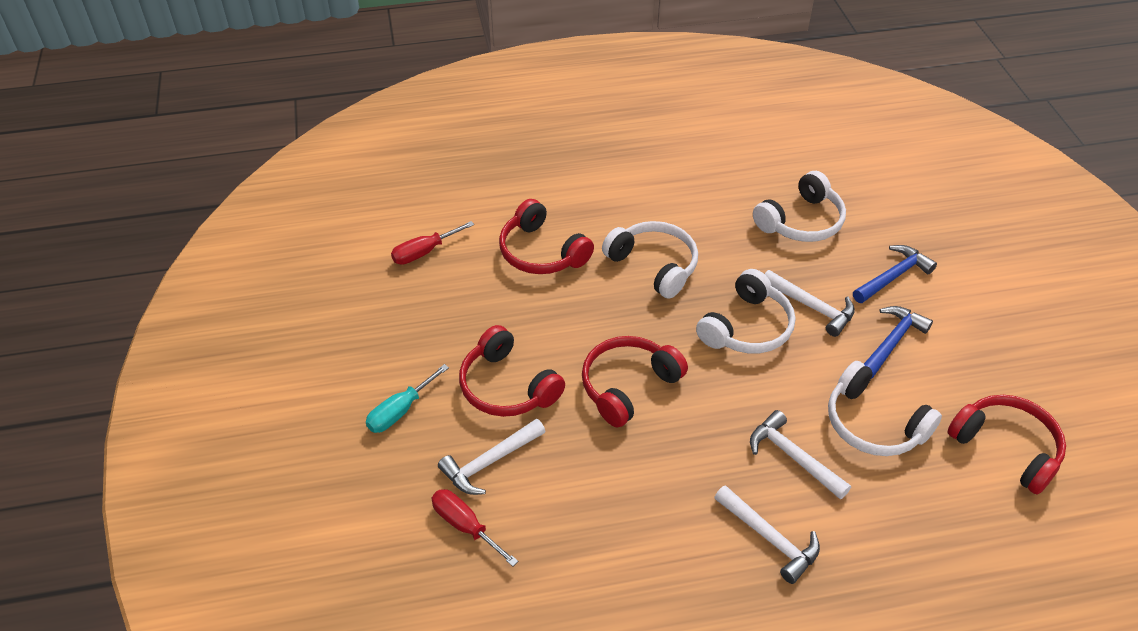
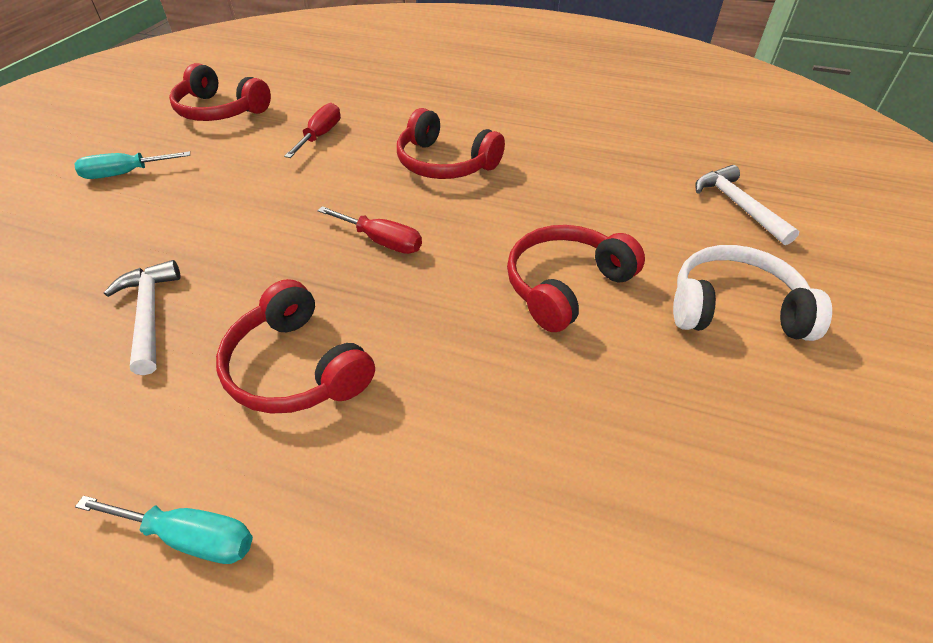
blue hammer: 2 -> 0
turquoise screwdriver: 1 -> 2
white hammer: 4 -> 2
white headphones: 4 -> 1

